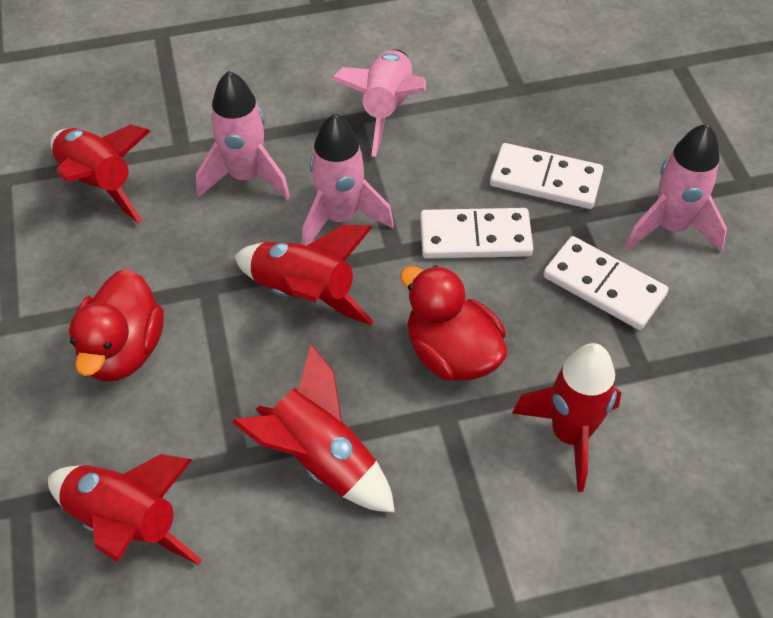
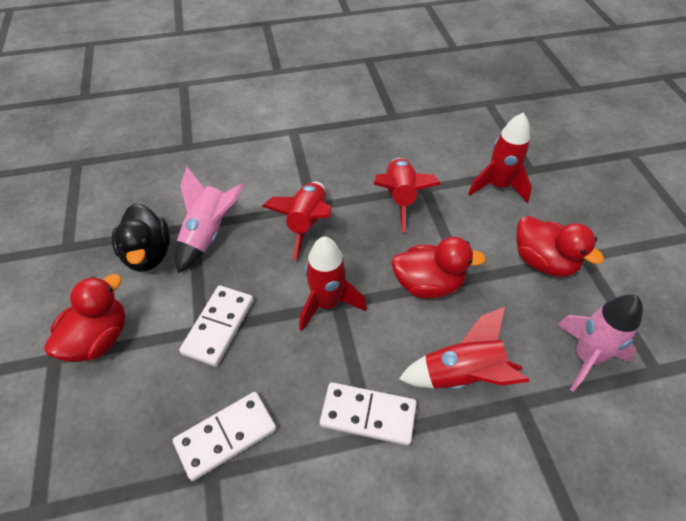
black duck: 0 -> 1
pink rocket: 4 -> 2
red duck: 2 -> 3

